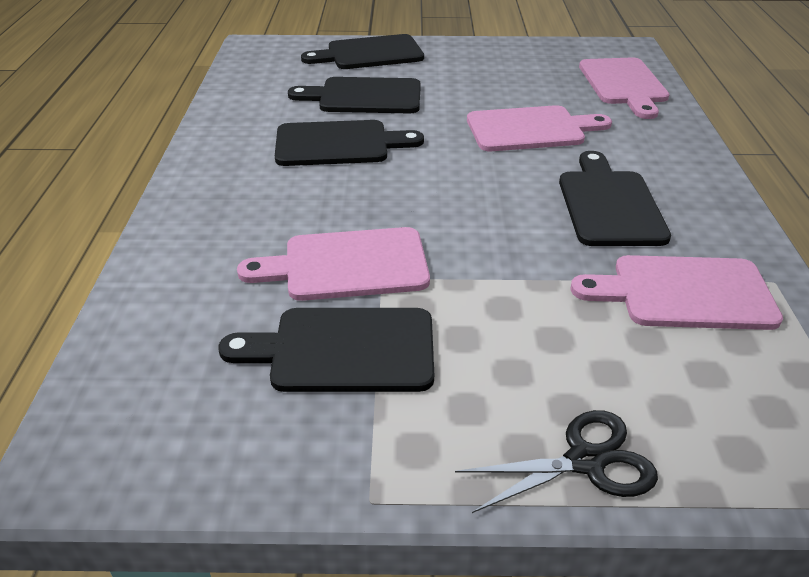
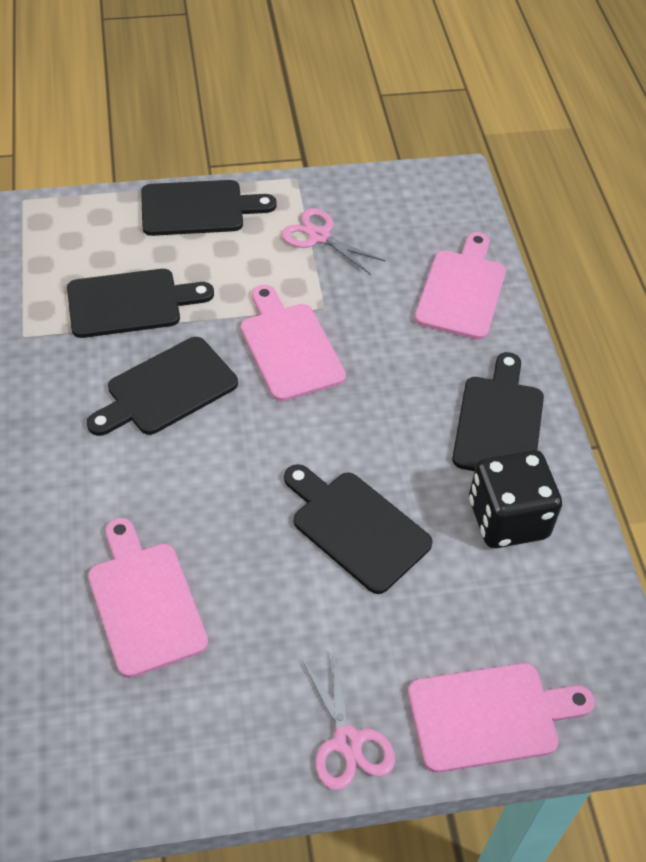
black dice: 0 -> 1
black scissors: 1 -> 0
pink scissors: 0 -> 2

